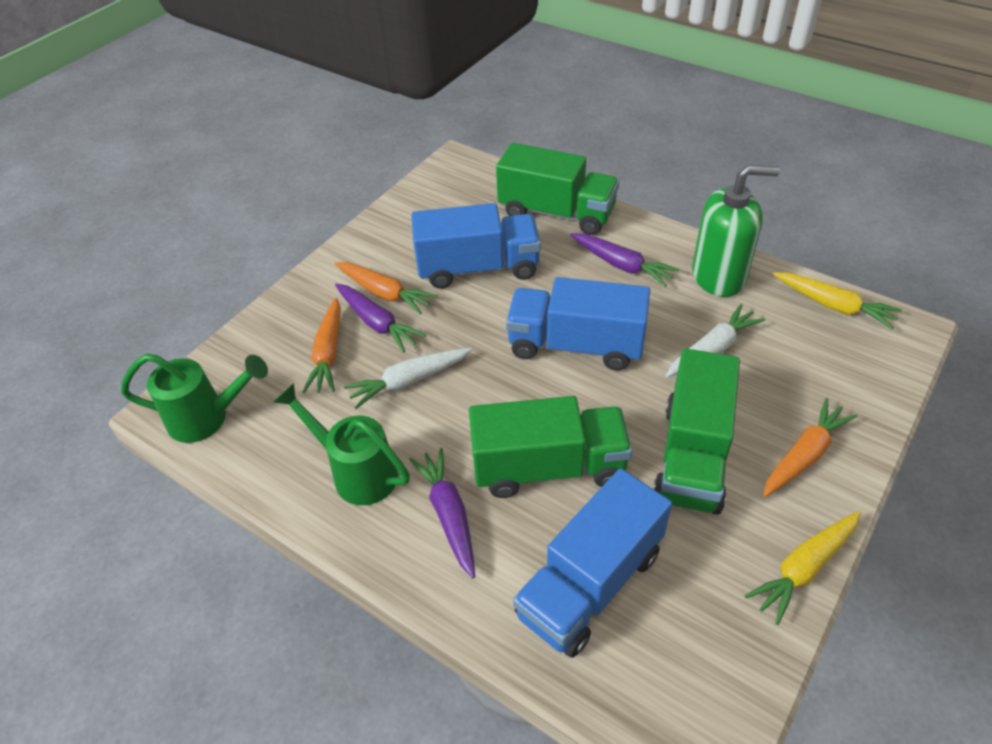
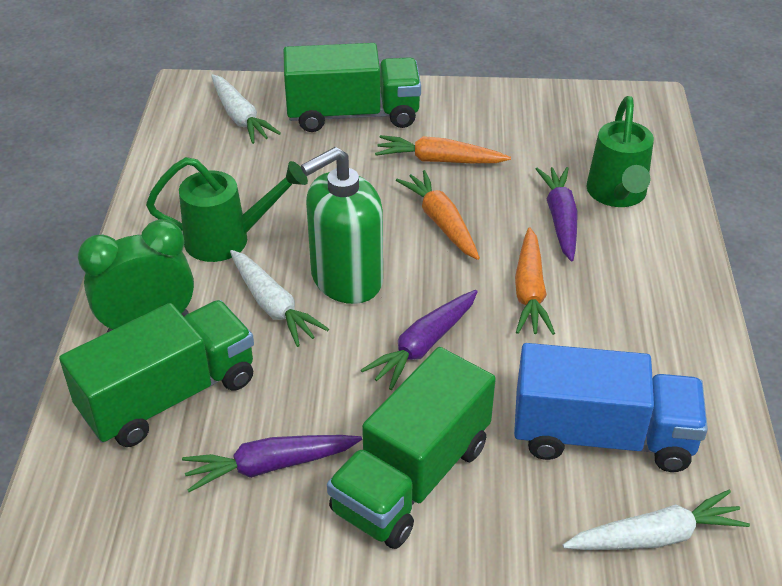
blue truck: 3 -> 1
green clock: 0 -> 1
white carrot: 2 -> 3
yellow carrot: 2 -> 0

